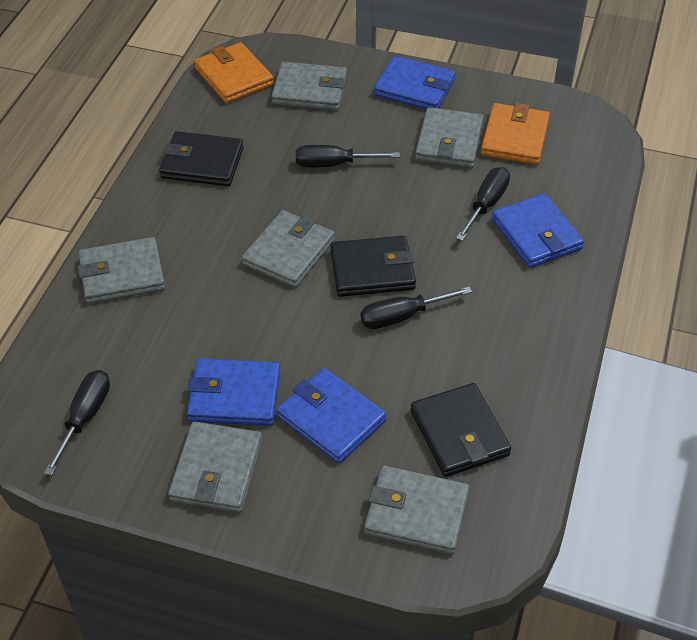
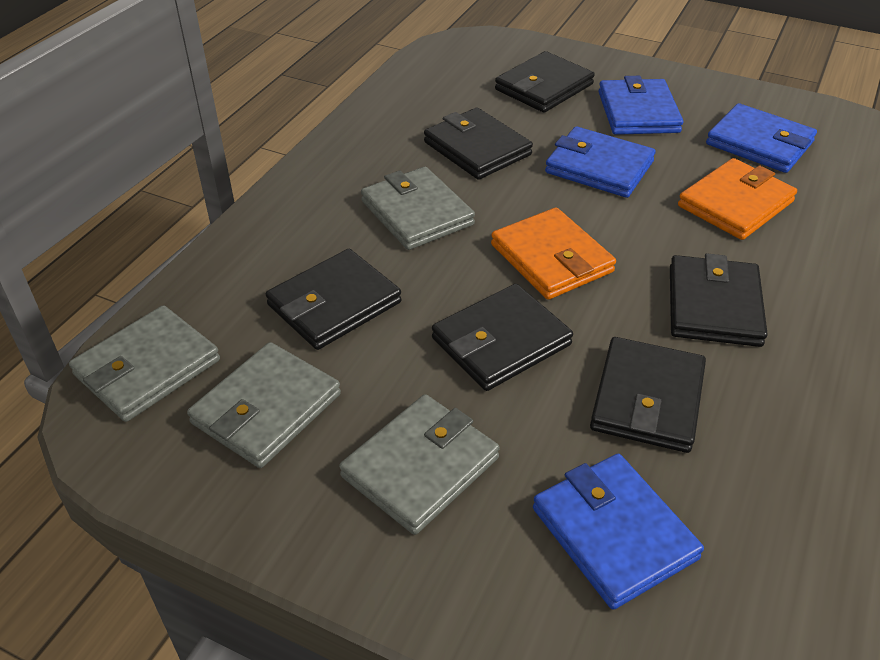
black screwdriver: 4 -> 0
black wallet: 3 -> 6
grey wallet: 6 -> 4

